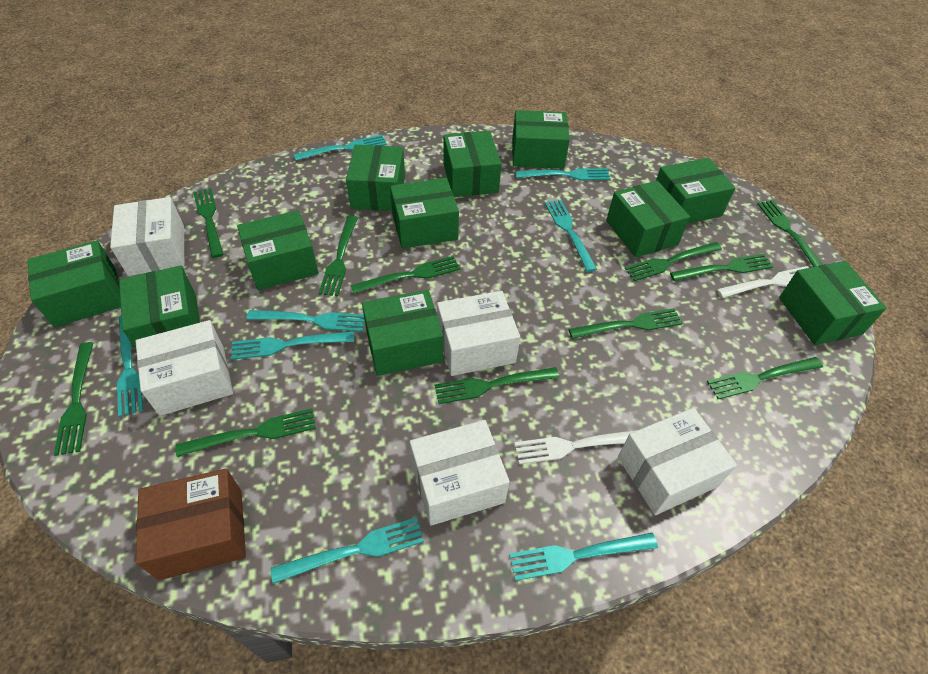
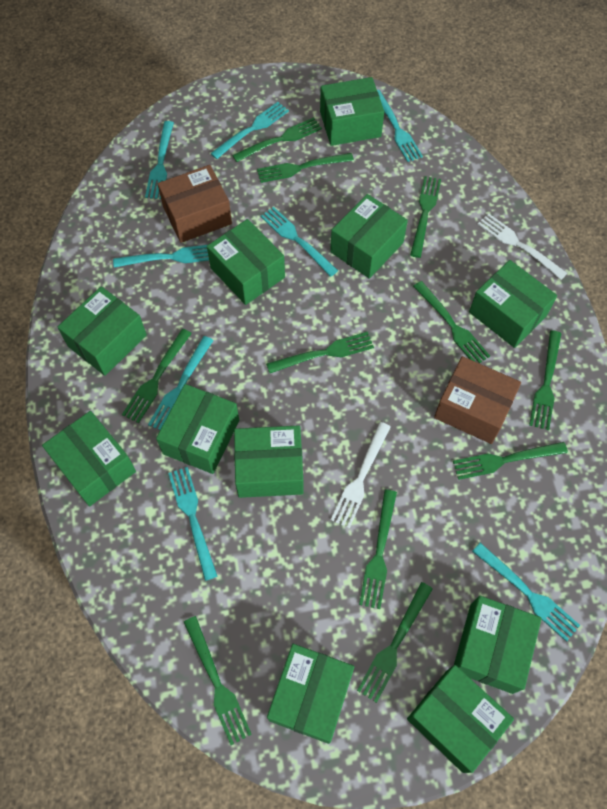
brown box: 1 -> 2
white box: 5 -> 0

